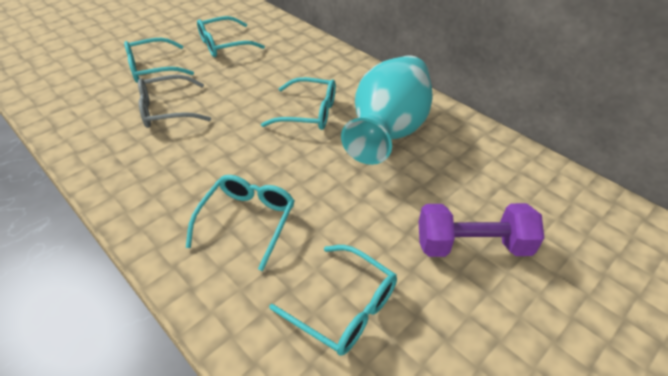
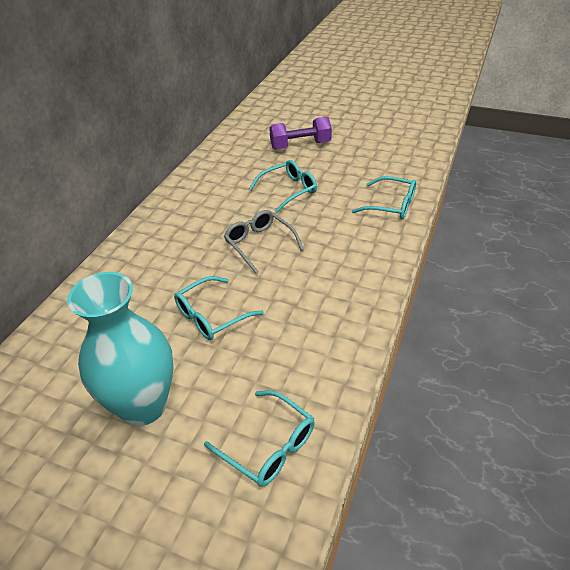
turquoise glasses: 5 -> 4

